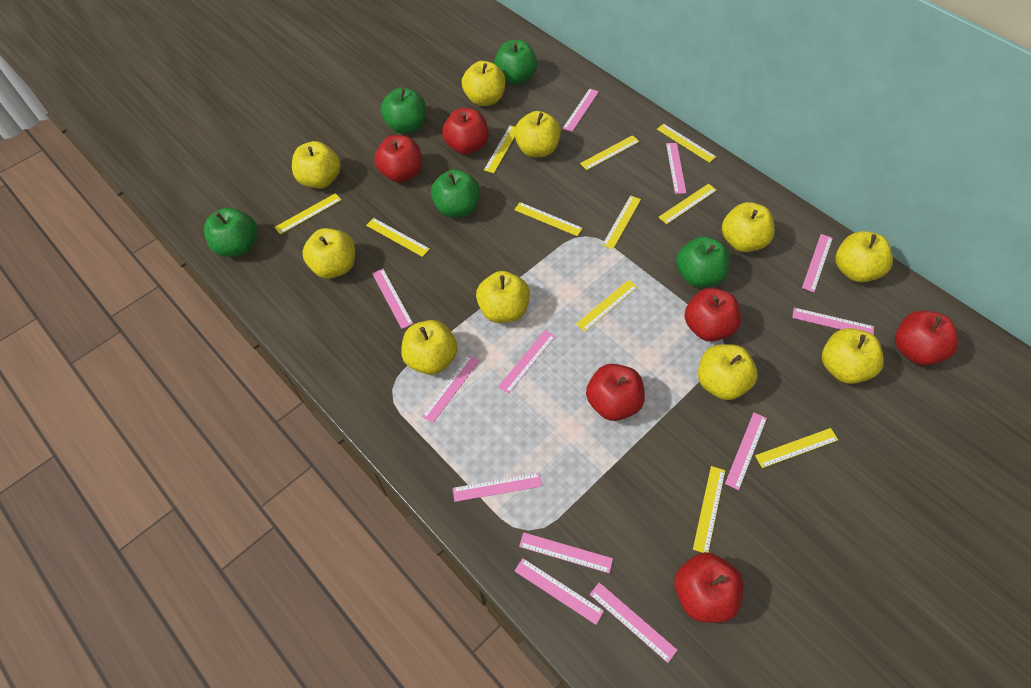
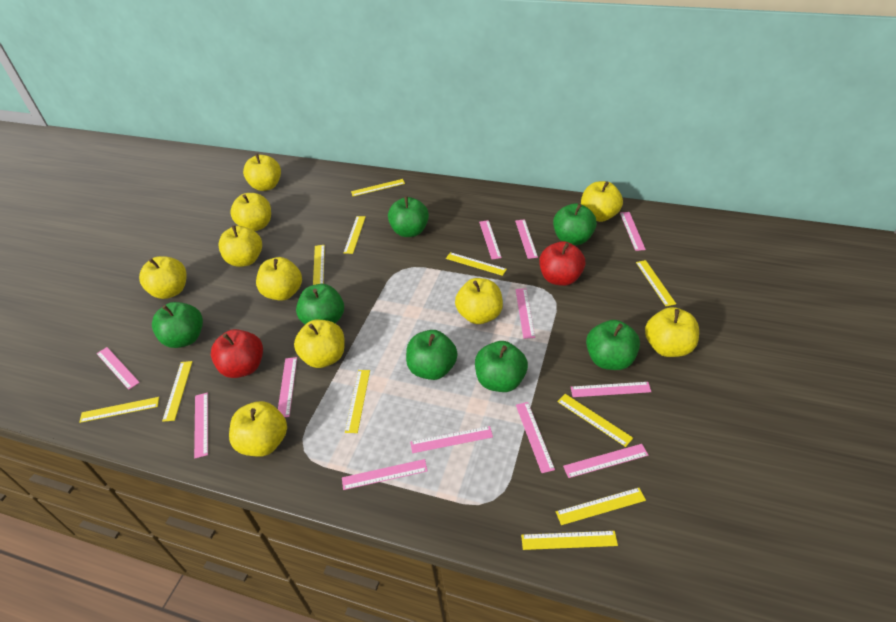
green apple: 5 -> 7
red apple: 6 -> 2

